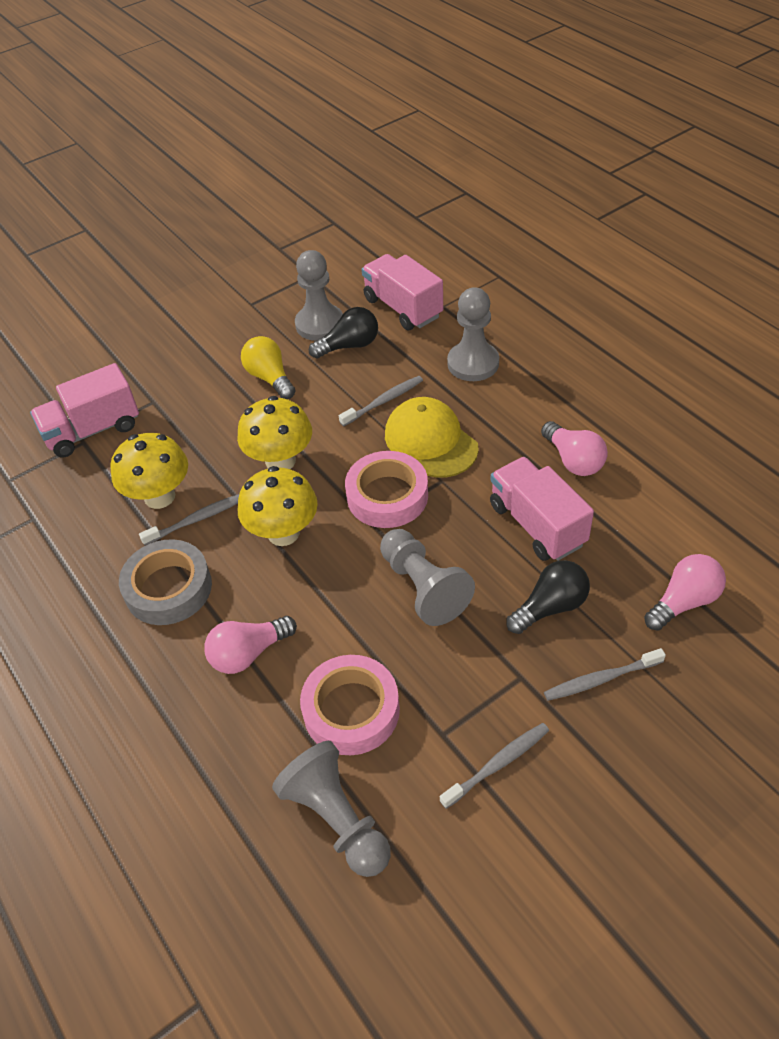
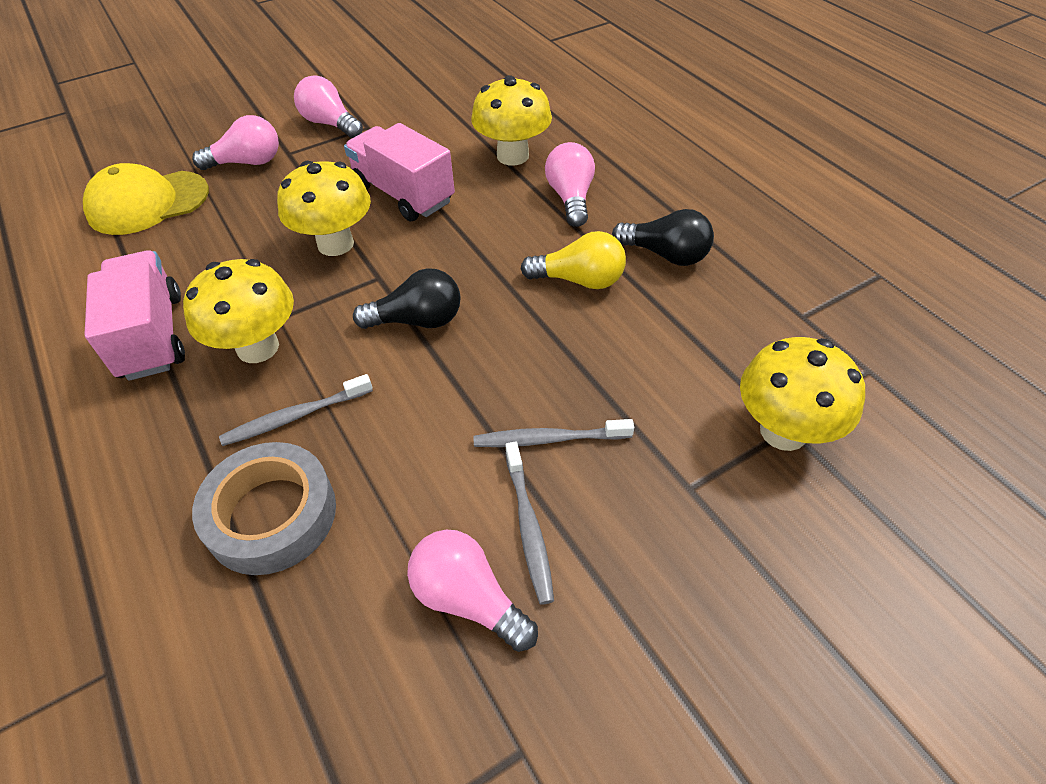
grey pawn: 4 -> 0
grey toothbrush: 4 -> 3
pink light bulb: 3 -> 4
pink tape: 2 -> 0
pink truck: 3 -> 2
yellow mushroom: 3 -> 4

